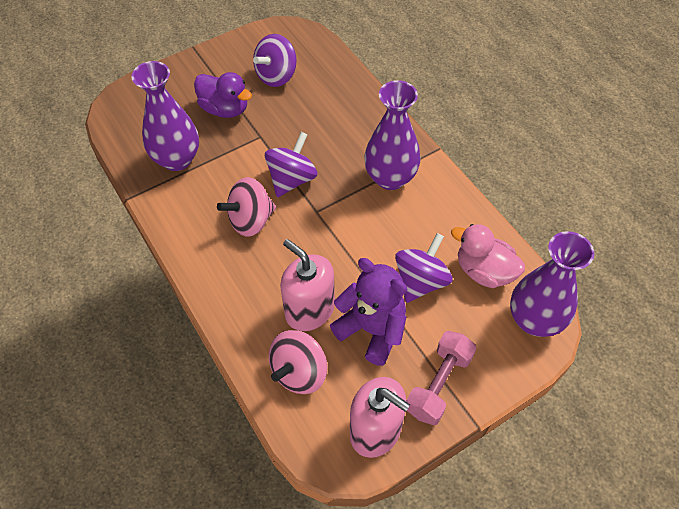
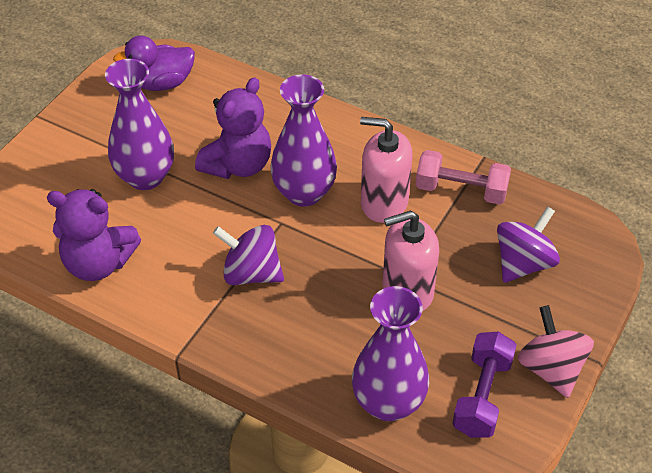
pink duck: 1 -> 0
pink spinning top: 2 -> 1
purple dumbbell: 0 -> 1
purple spinning top: 3 -> 2
purple teddy bear: 1 -> 2

